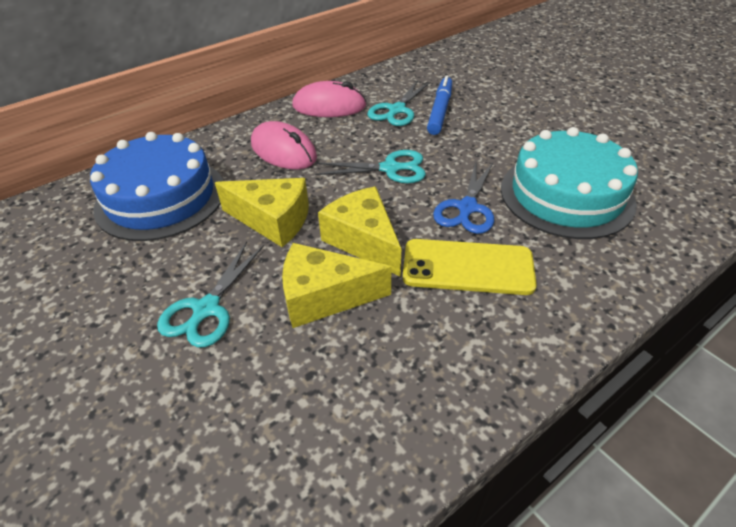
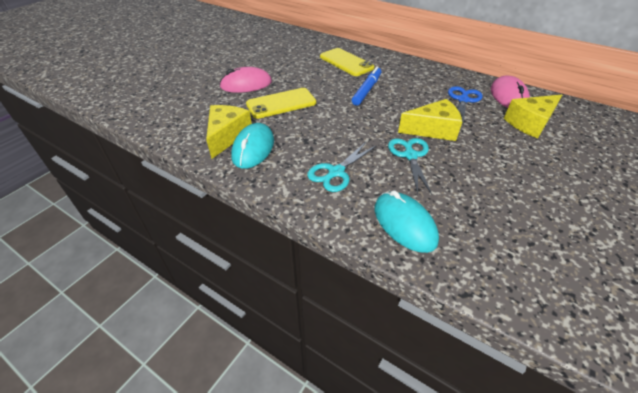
blue cake: 1 -> 0
turquoise cake: 1 -> 0
turquoise mouse: 0 -> 2
turquoise scissors: 3 -> 2
yellow phone: 1 -> 2

